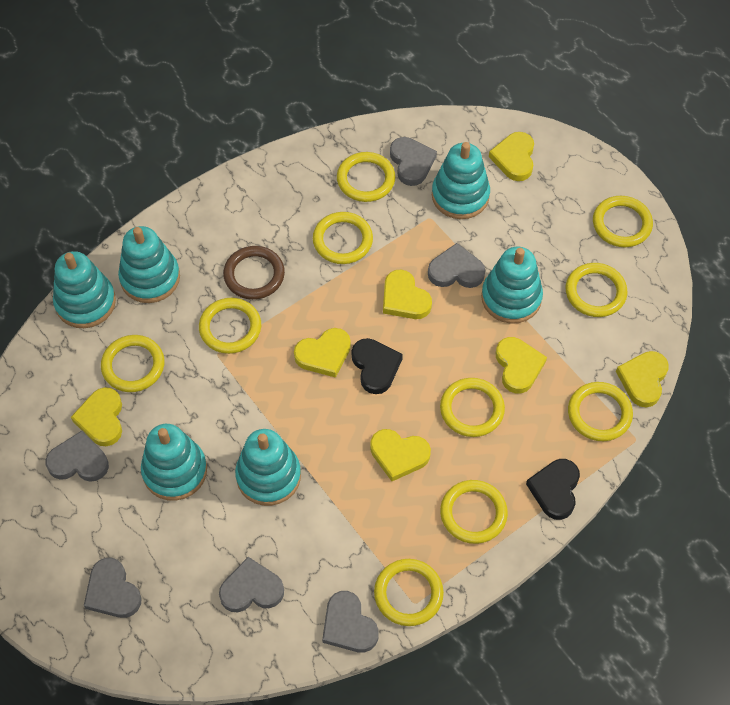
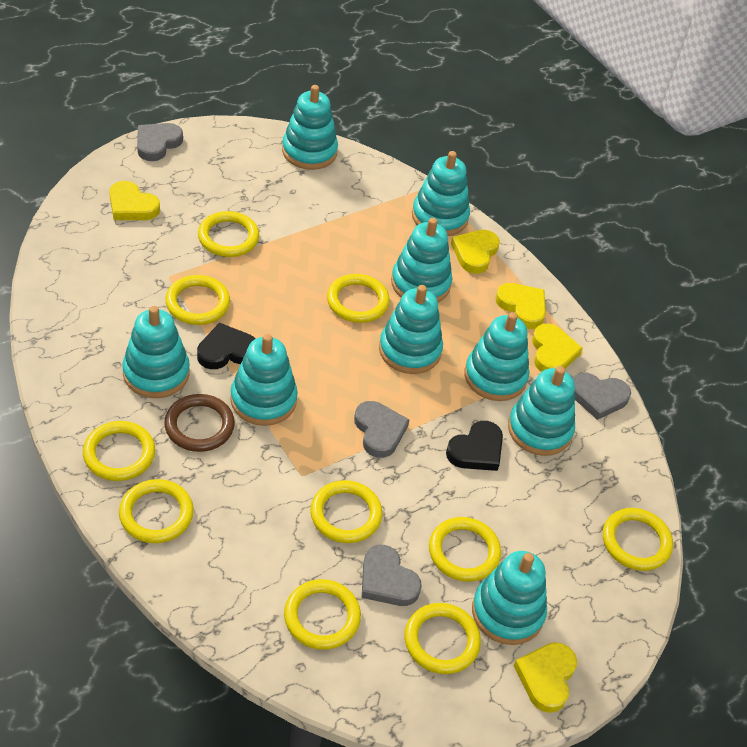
grey heart: 6 -> 4
turquoise stacking toy: 6 -> 9
yellow heart: 7 -> 5

